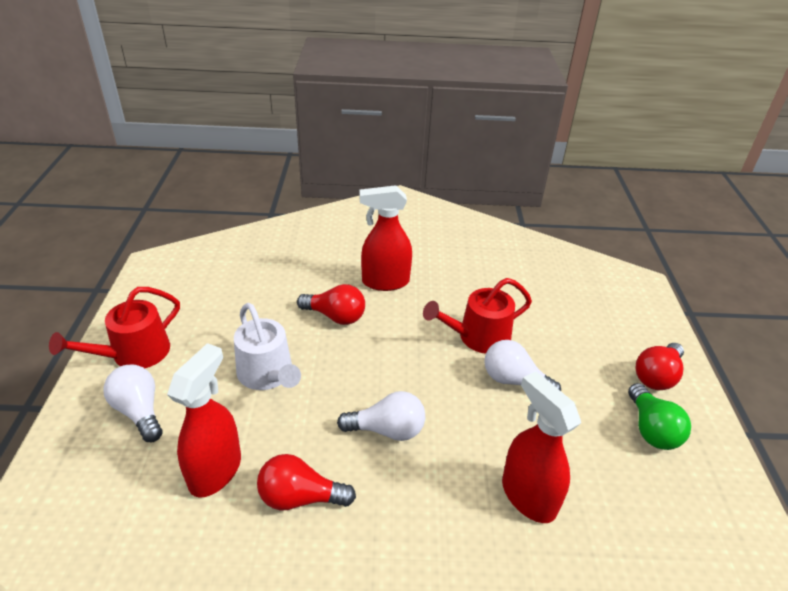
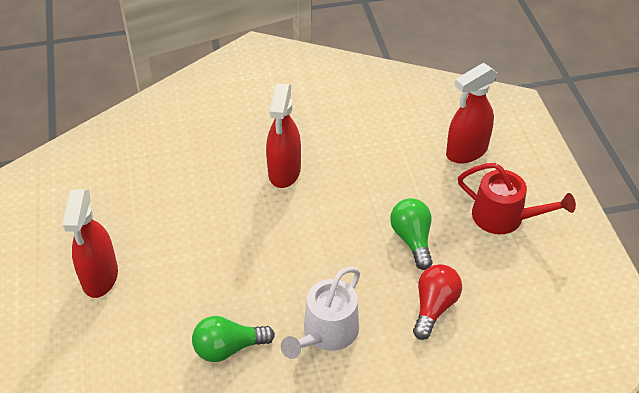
green light bulb: 1 -> 2
red light bulb: 3 -> 1
red watering can: 2 -> 1
white light bulb: 3 -> 0

